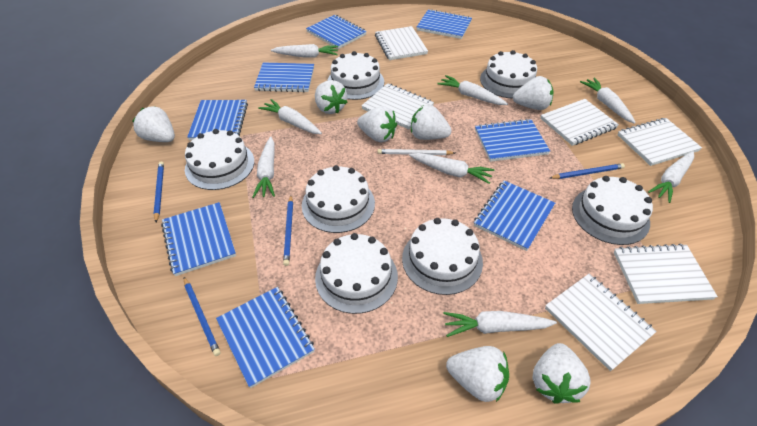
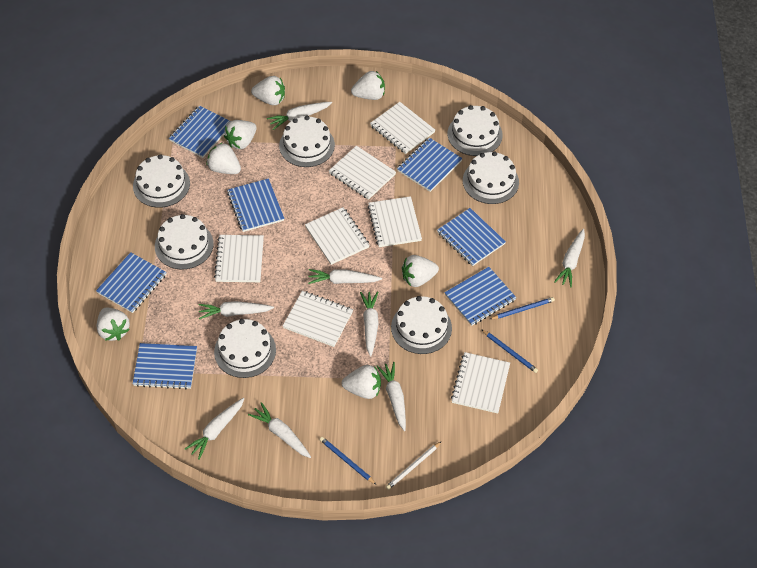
blue notebook: 8 -> 7
blue pencil: 4 -> 3
white notebook: 6 -> 7

